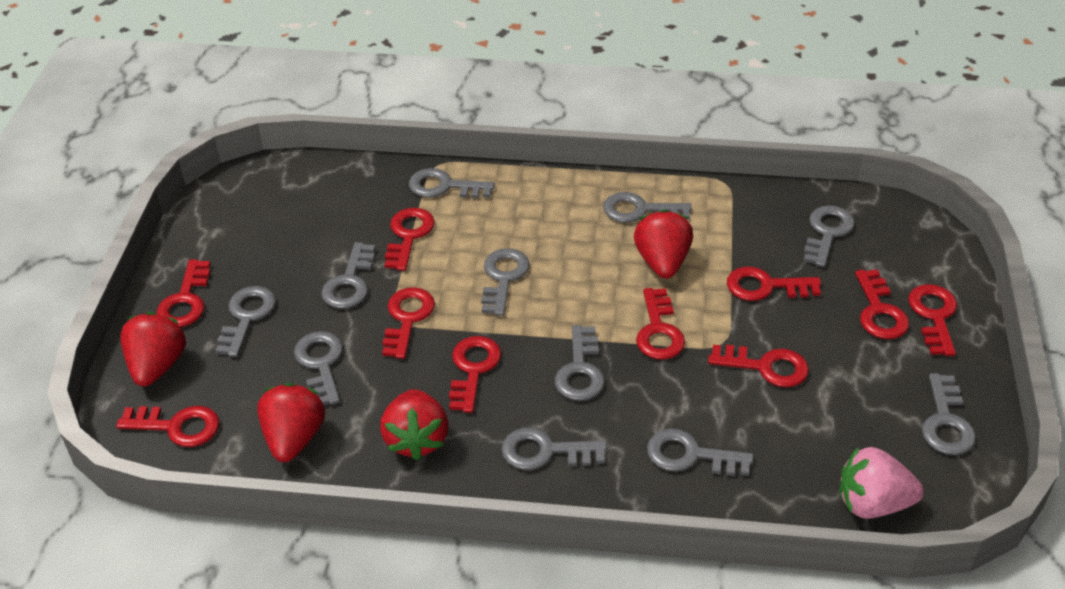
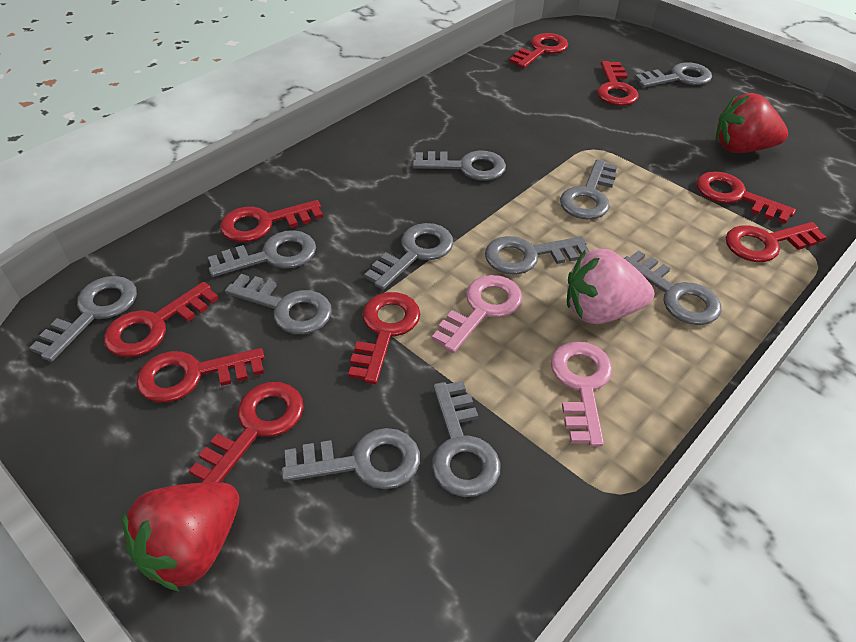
pink key: 0 -> 2
red key: 10 -> 9
red strawberry: 4 -> 2

